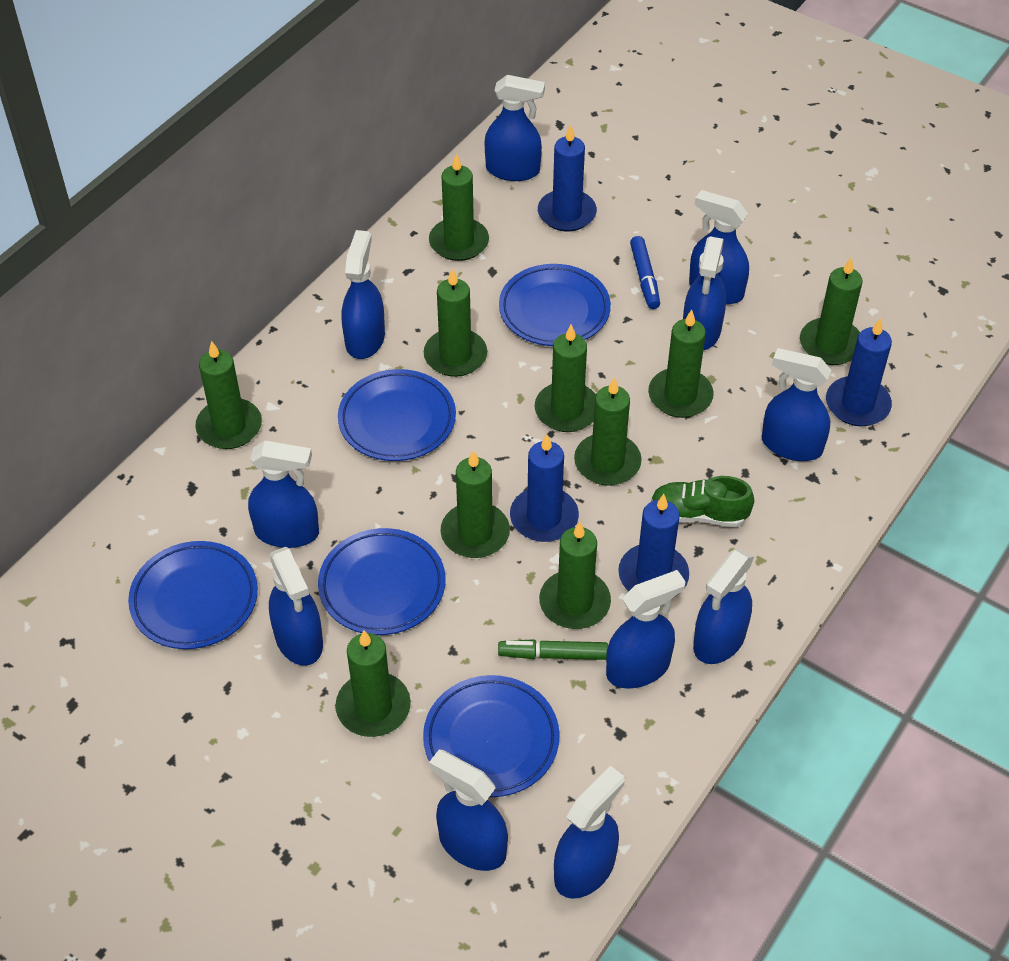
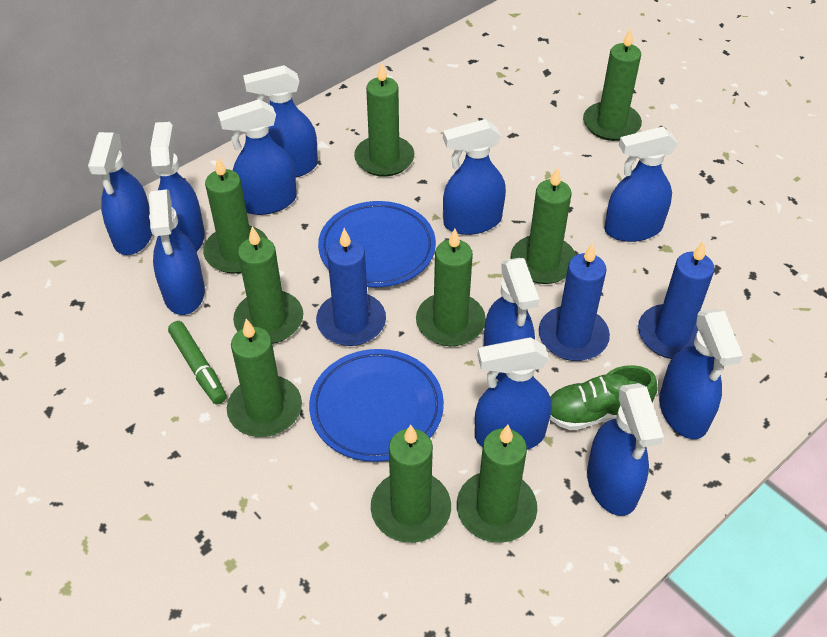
blue candle: 4 -> 3
blue marker: 1 -> 0
blue plate: 5 -> 2
green candle: 10 -> 9

